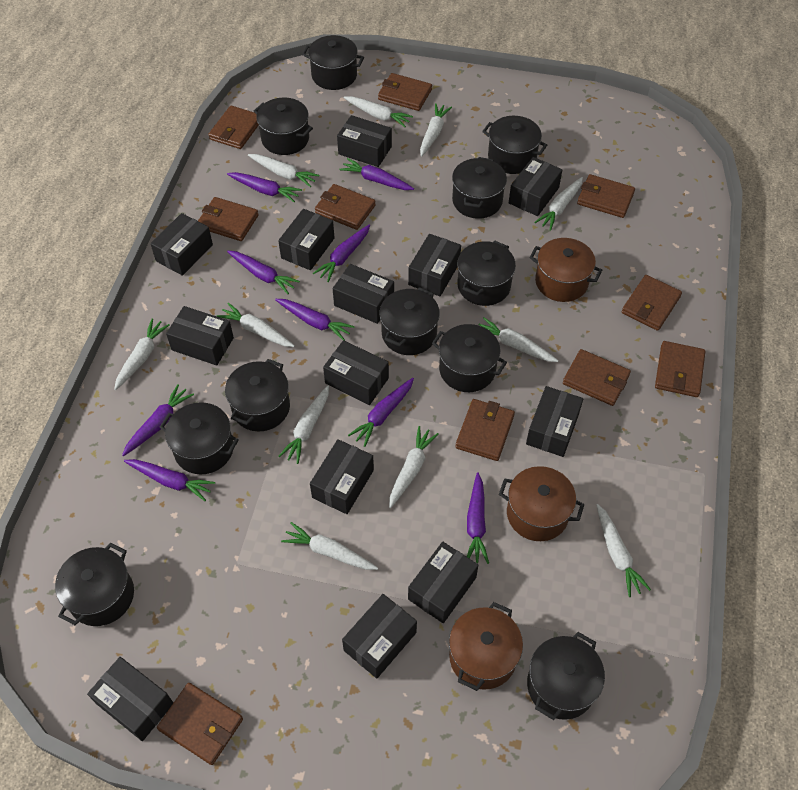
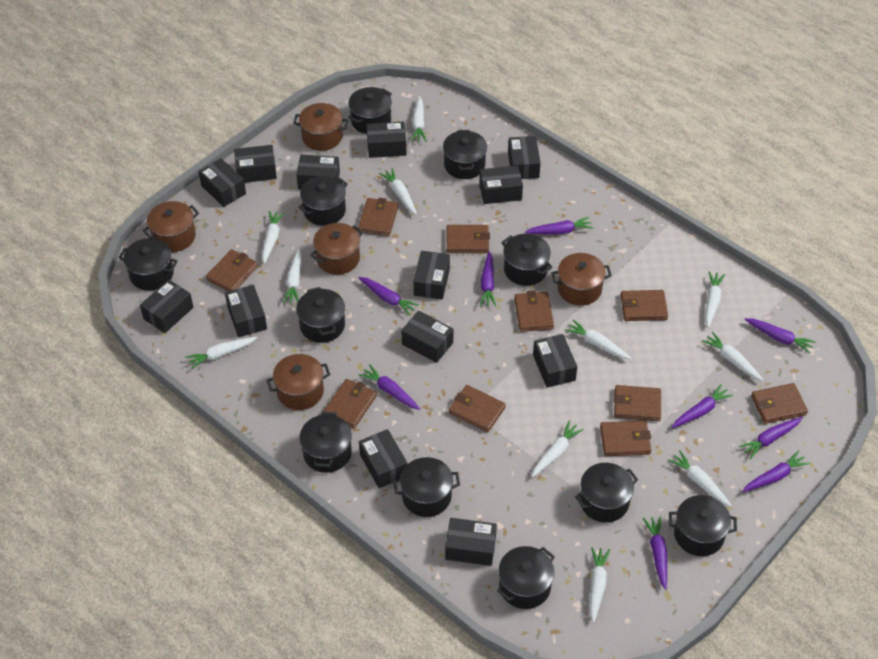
brown pot: 3 -> 5

